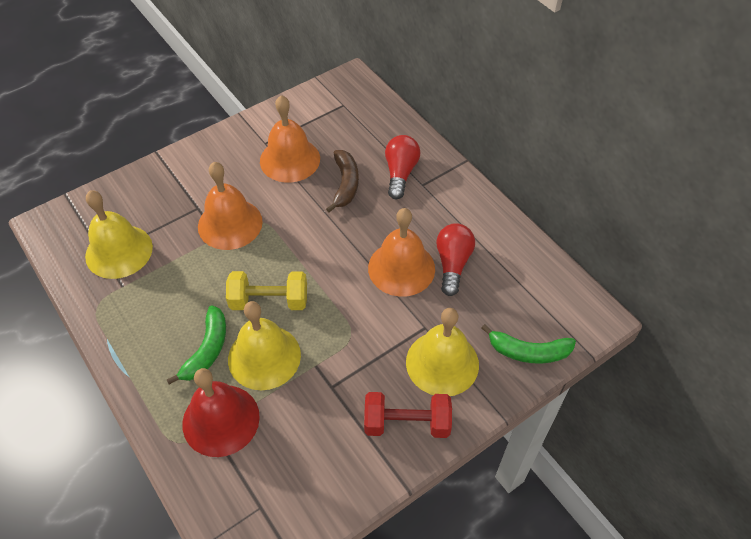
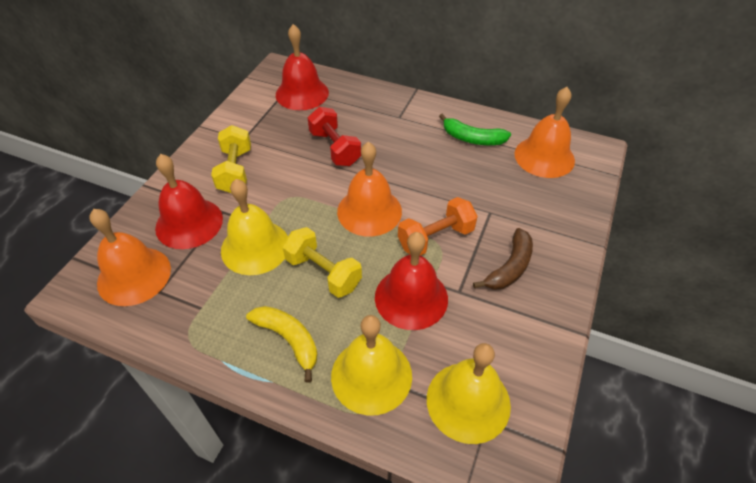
green banana: 2 -> 1
orange dumbbell: 0 -> 1
red bell: 1 -> 3
red light bulb: 2 -> 0
yellow banana: 0 -> 1
yellow dumbbell: 1 -> 2

